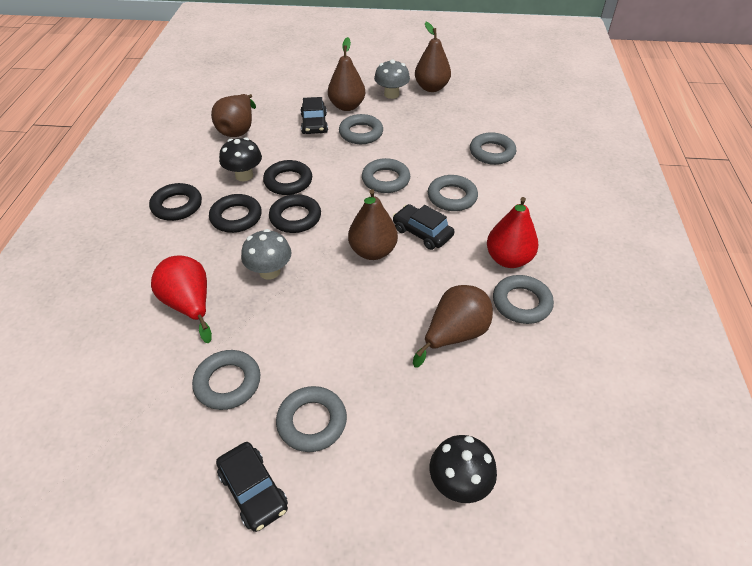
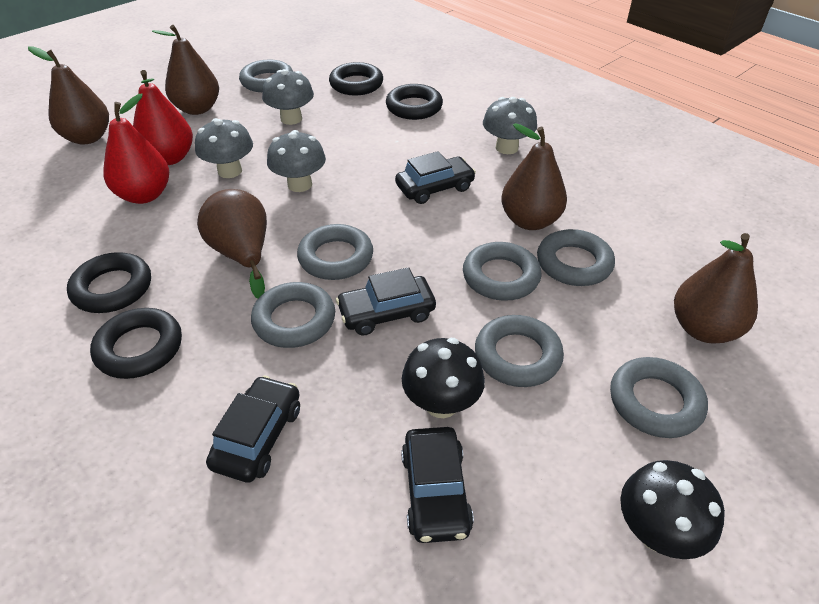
black car: 3 -> 4
grey mushroom: 2 -> 4

